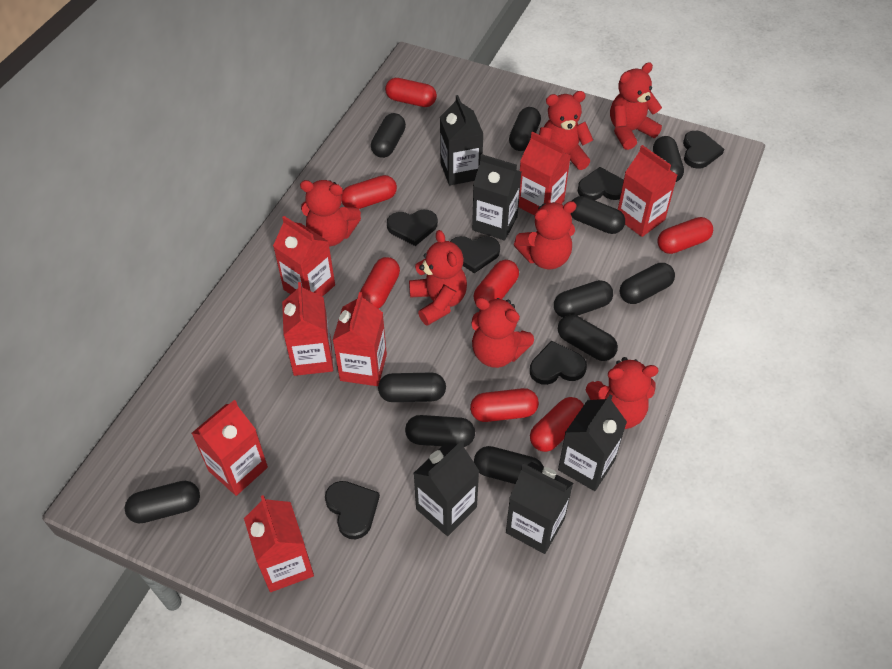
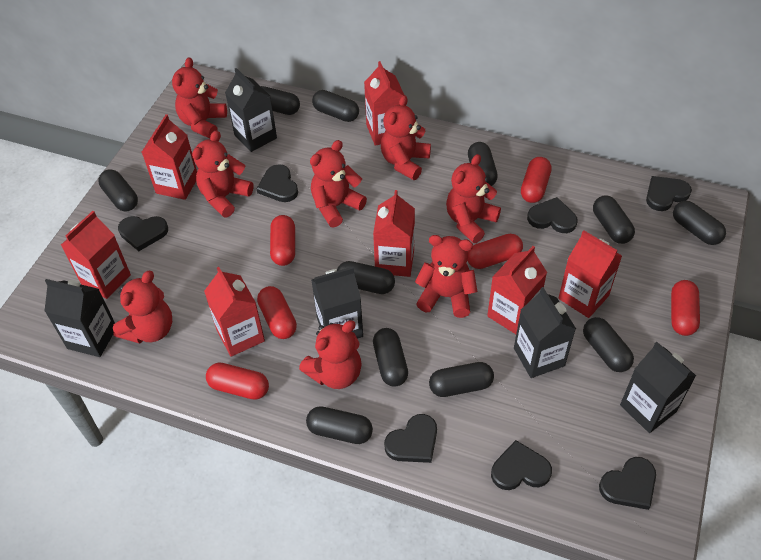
black heart: 6 -> 7
red capsule: 7 -> 6
red teddy bear: 7 -> 8

